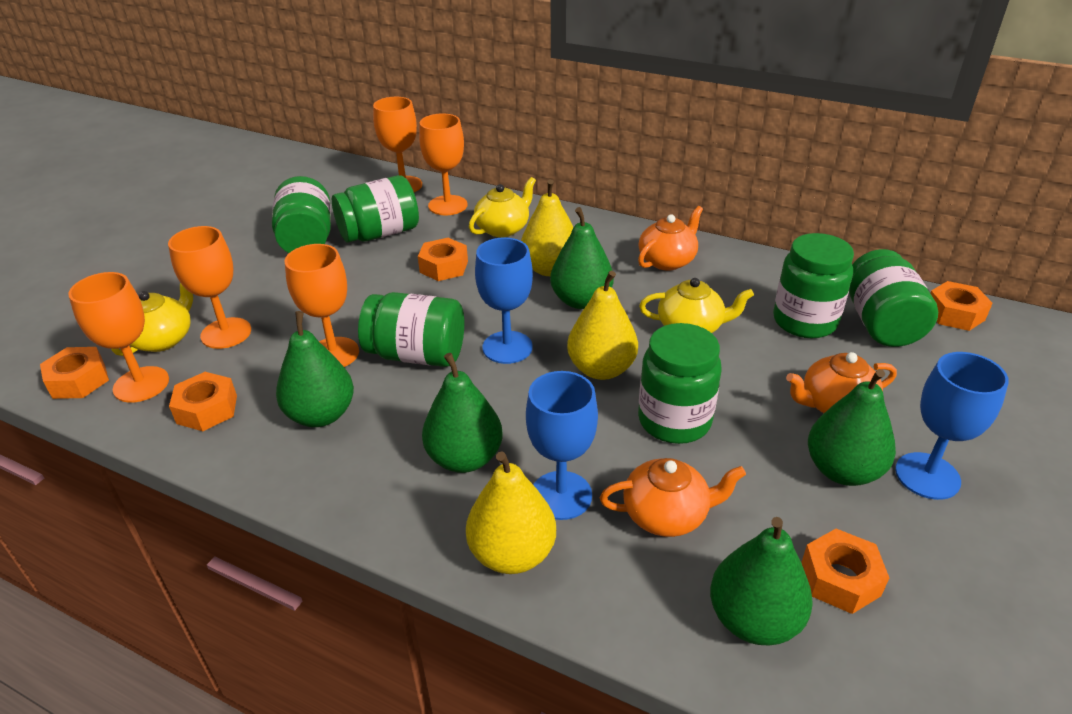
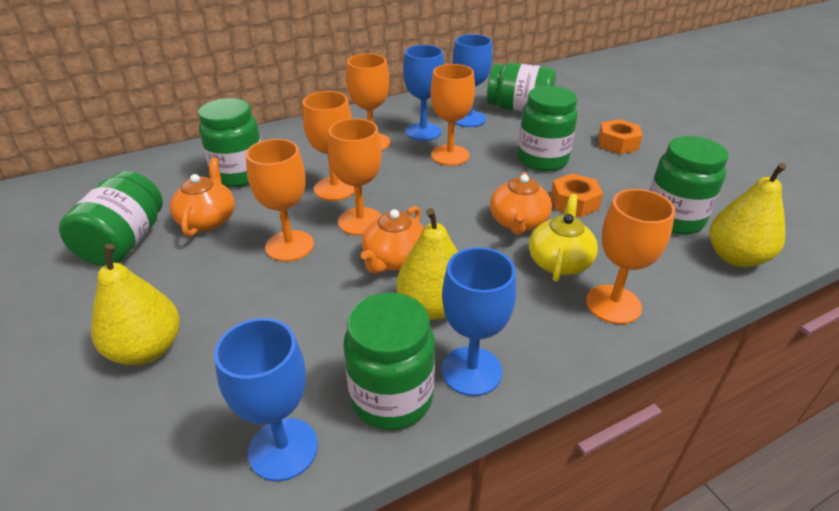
blue goblet: 3 -> 4
green pear: 5 -> 0
orange goblet: 5 -> 6
orange nut: 5 -> 2
yellow teapot: 3 -> 1

